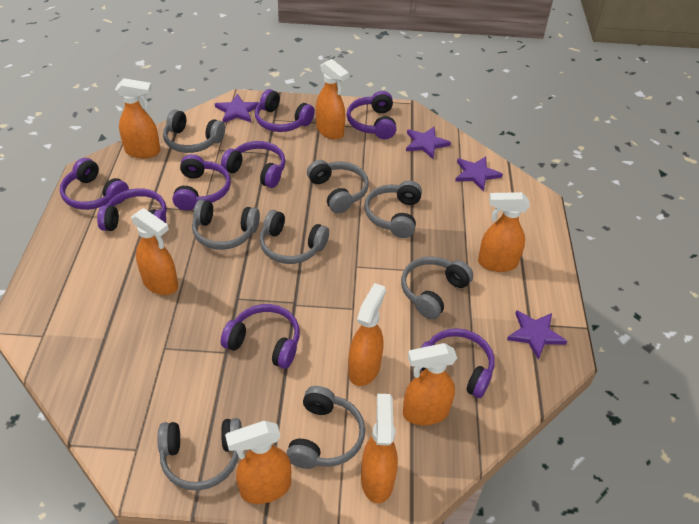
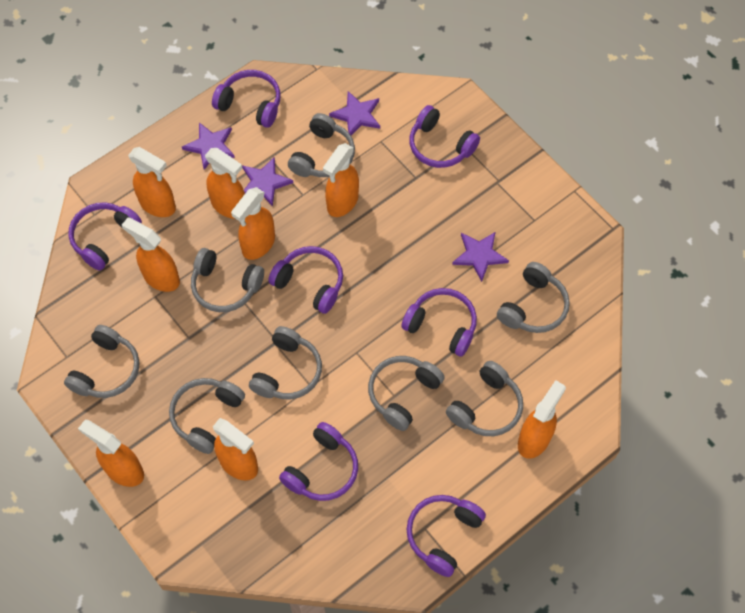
purple headphones: 8 -> 7

